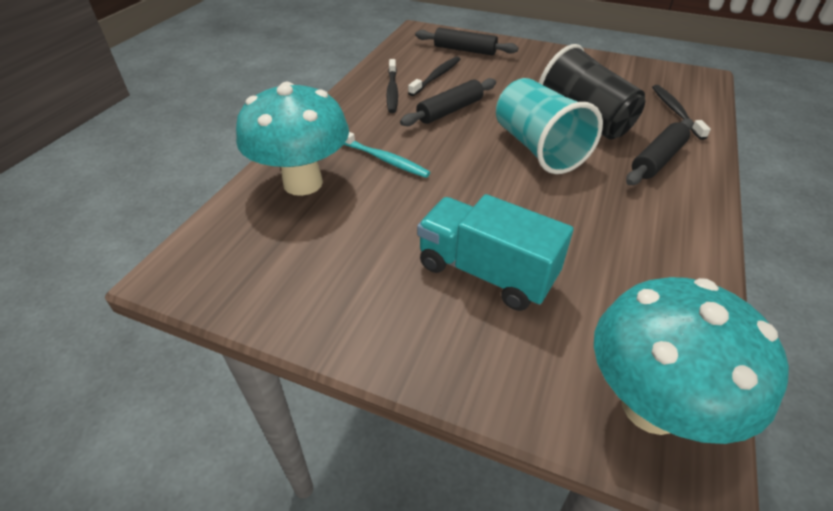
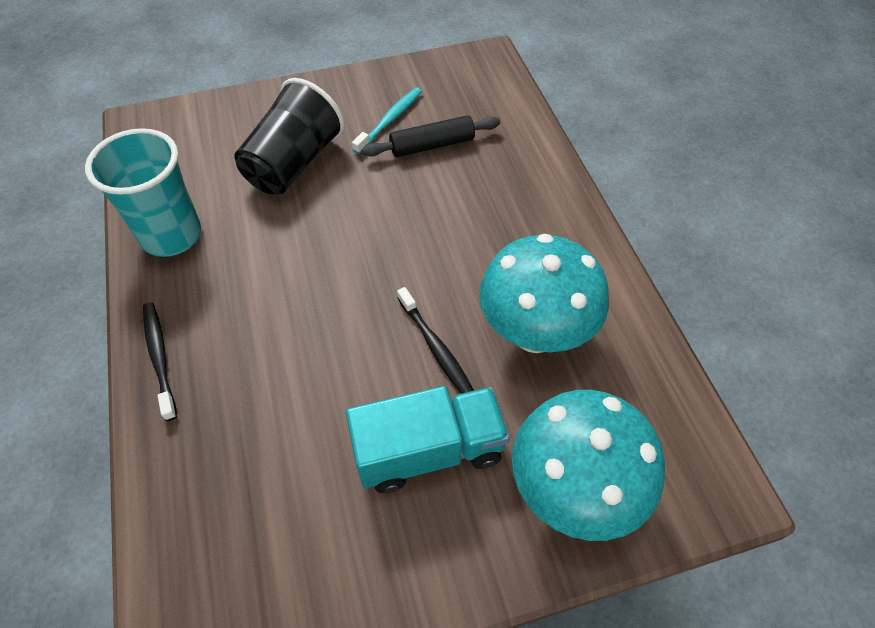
black rolling pin: 3 -> 1
black toothbrush: 3 -> 2

